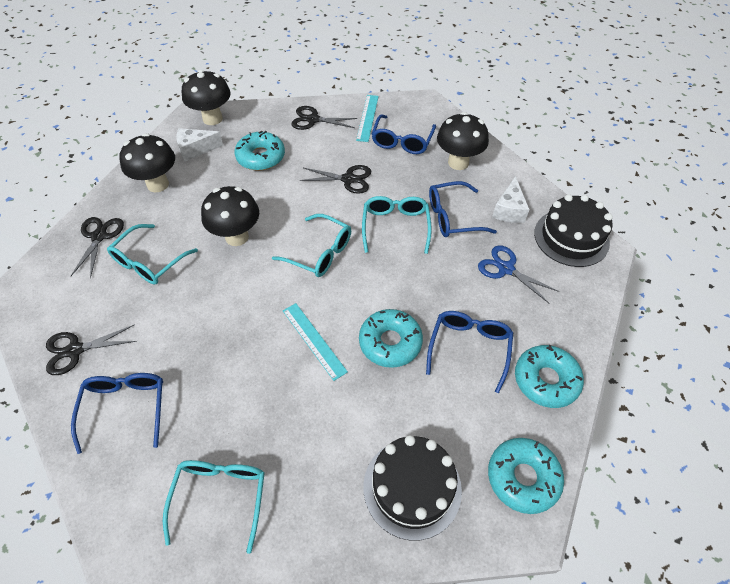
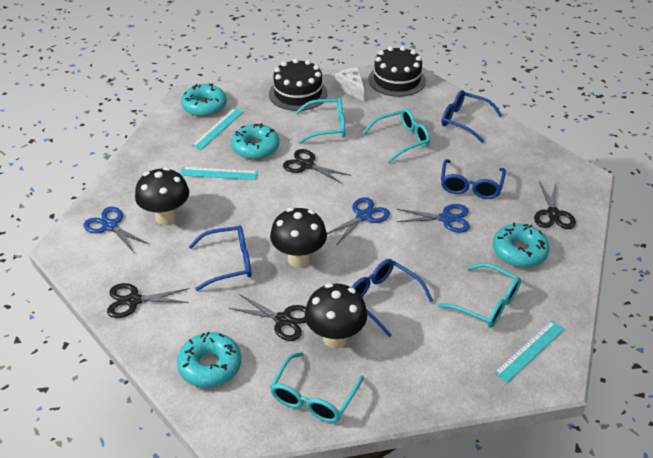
black mushroom: 4 -> 3
blue scissors: 1 -> 3
turquoise ruler: 2 -> 3
white cheese: 2 -> 1

